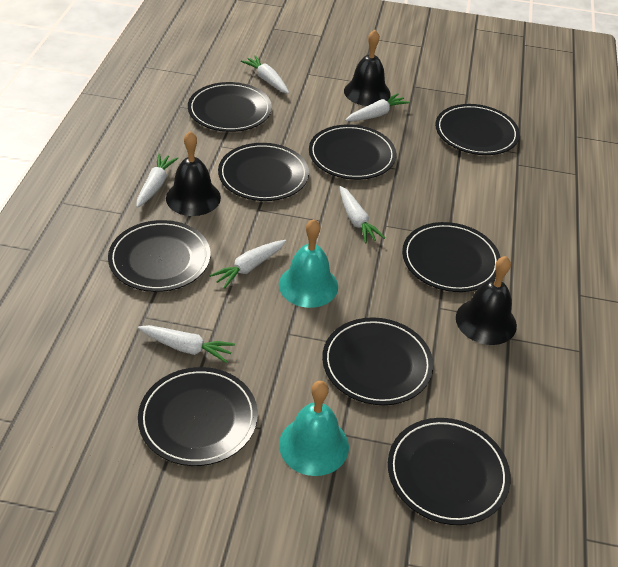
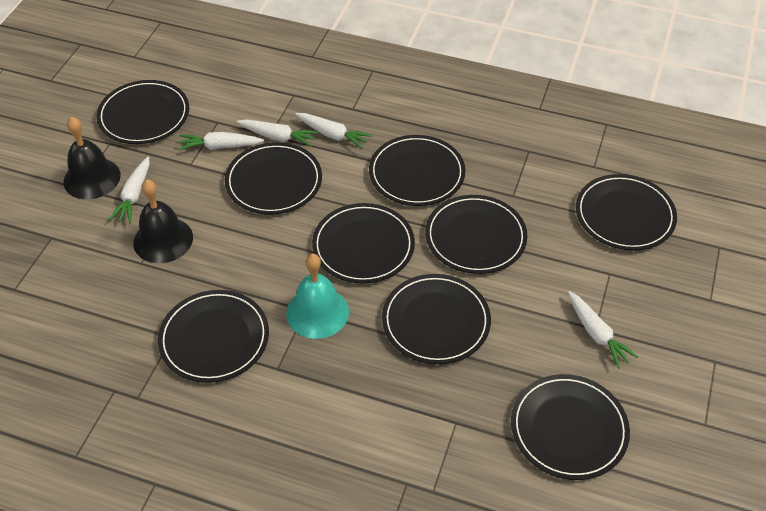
black bell: 3 -> 2
turquoise bell: 2 -> 1
white carrot: 6 -> 5

